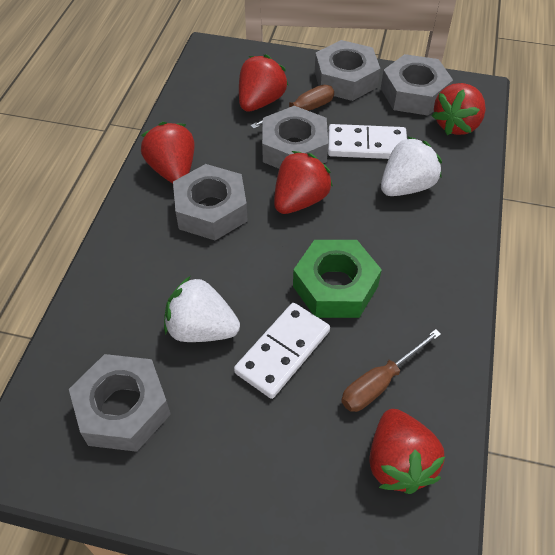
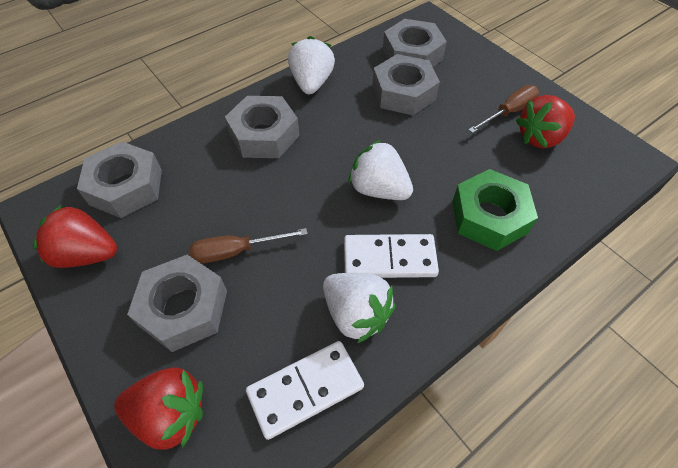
red strawberry: 5 -> 3
white strawberry: 2 -> 3

